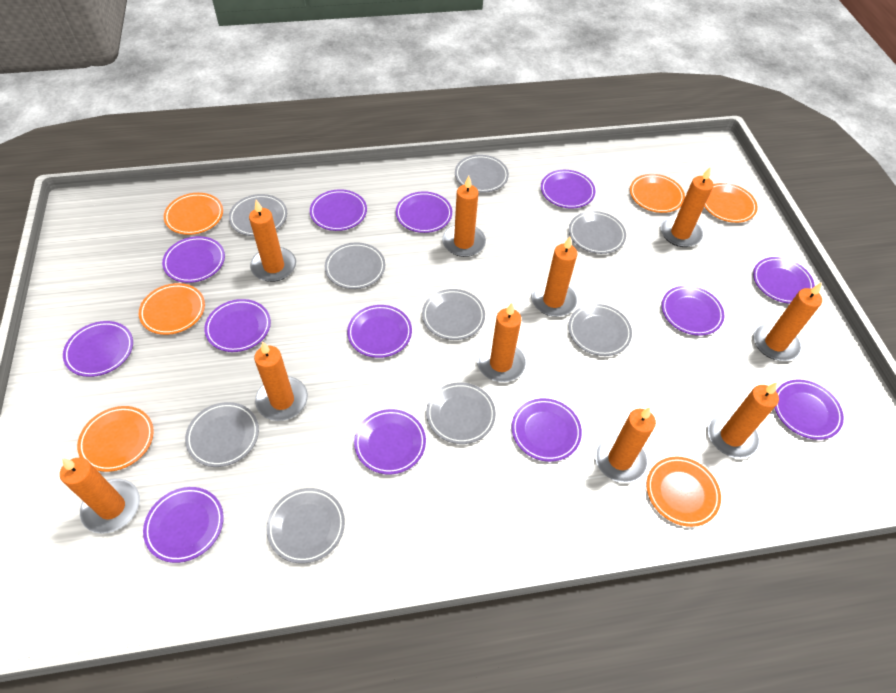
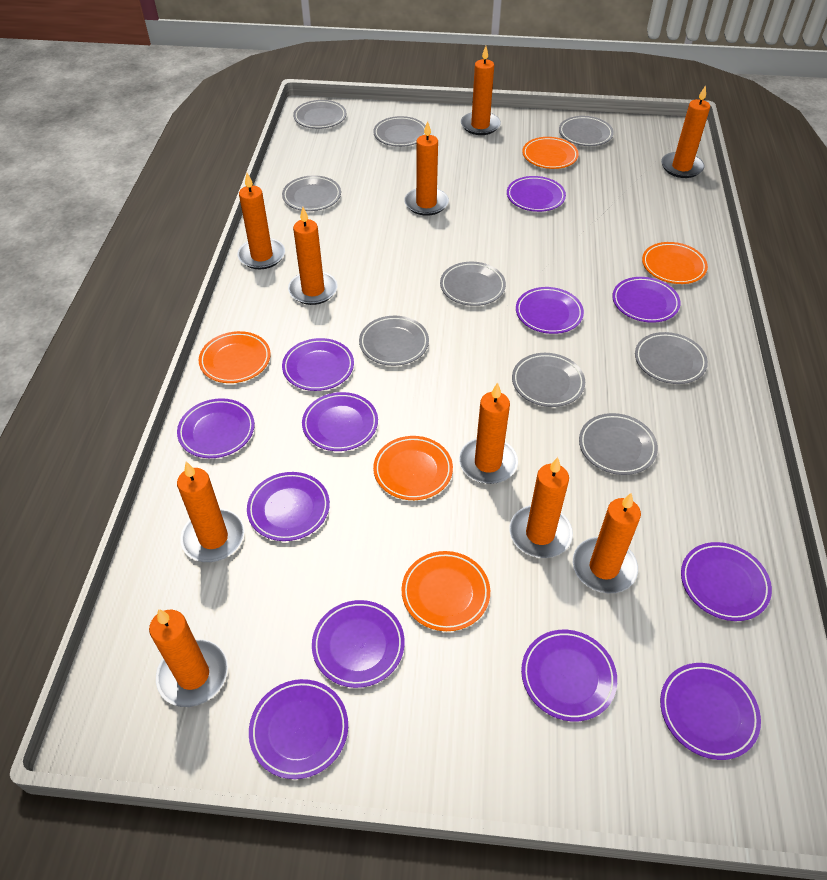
orange plate: 6 -> 5
purple plate: 13 -> 12

